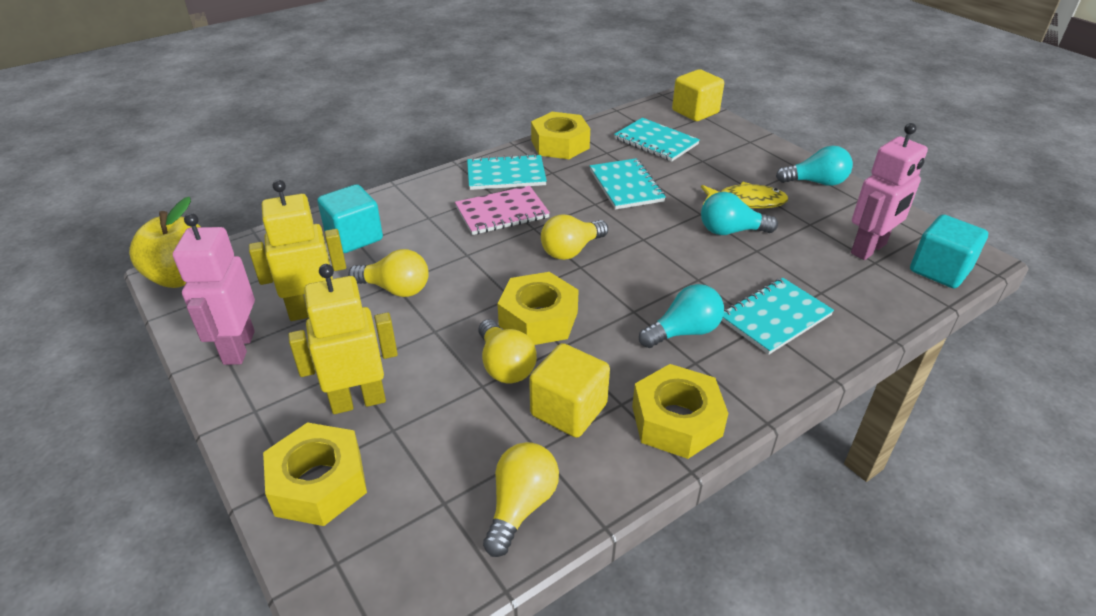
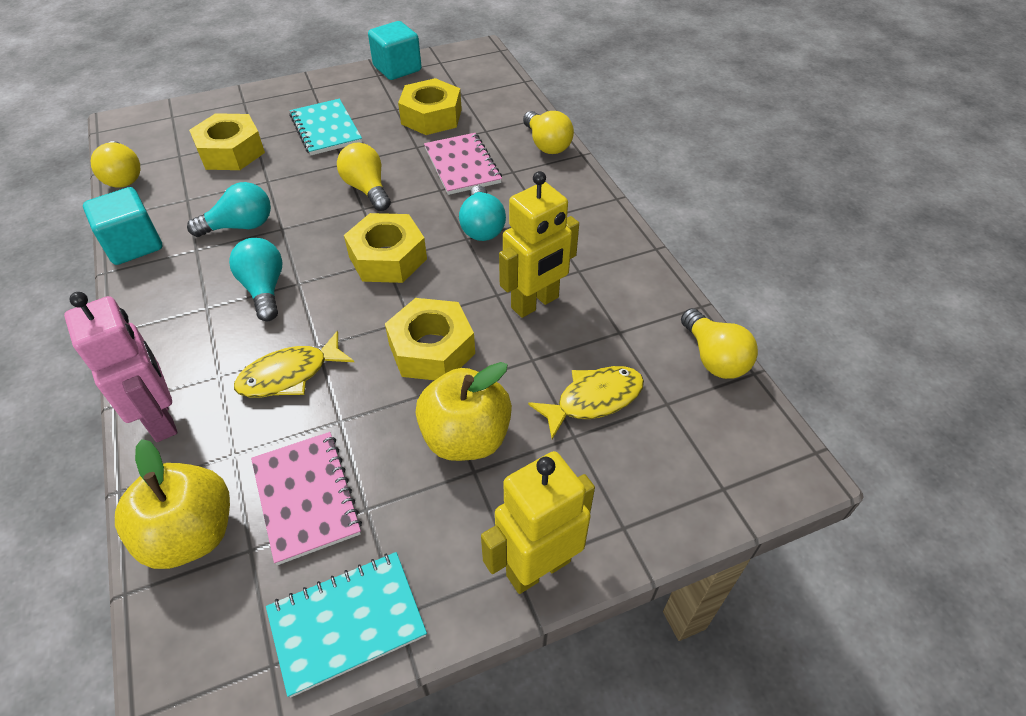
pink notebook: 1 -> 2
pink robot: 2 -> 1
turquoise notebook: 4 -> 2
yellow apple: 1 -> 2
yellow cube: 2 -> 0
yellow fish: 1 -> 2

